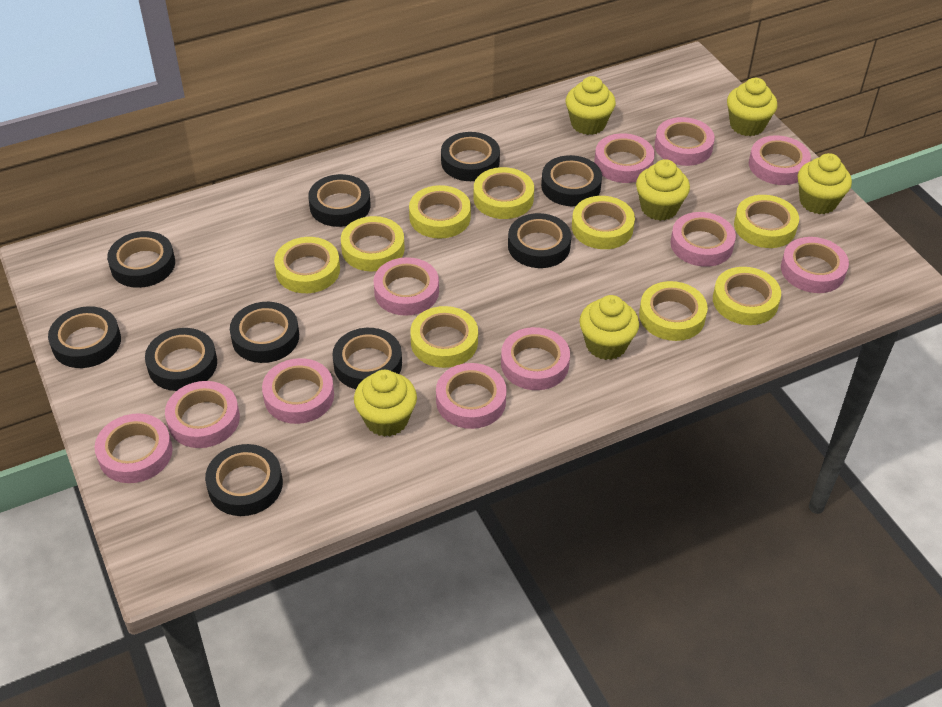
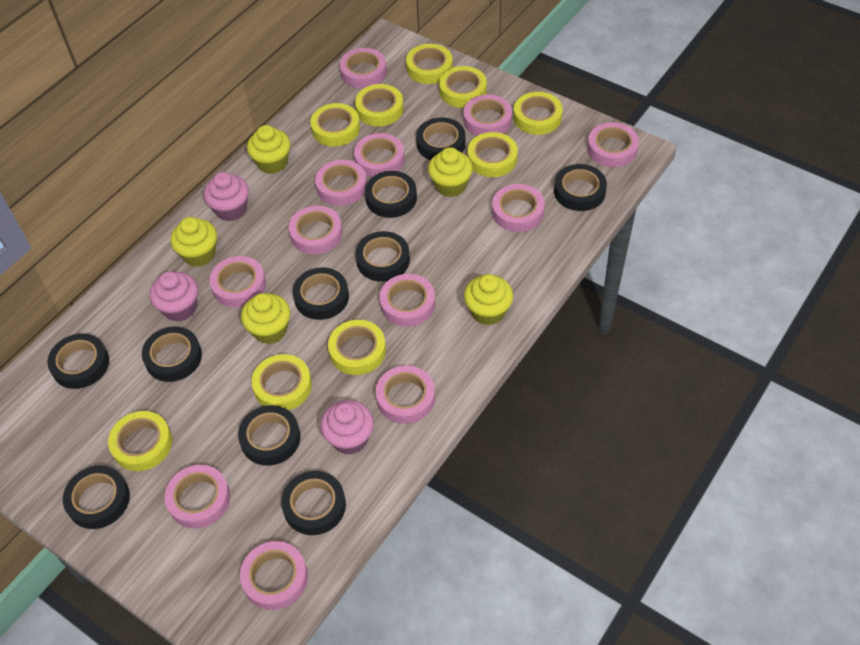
pink cupcake: 0 -> 3
pink tape: 11 -> 12
yellow cupcake: 6 -> 5

